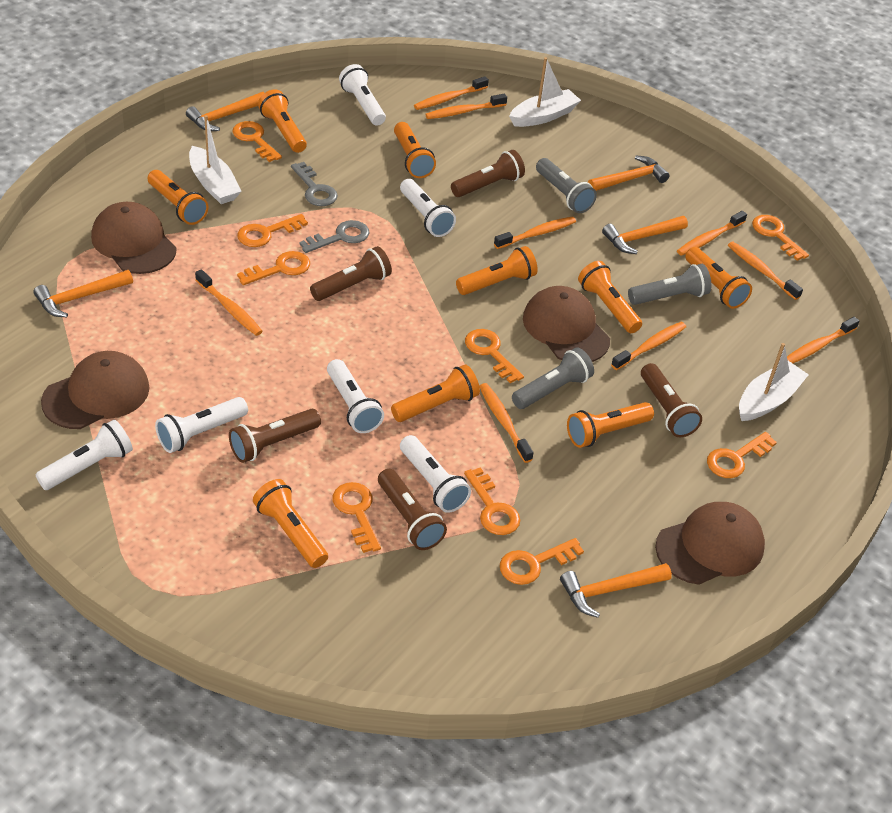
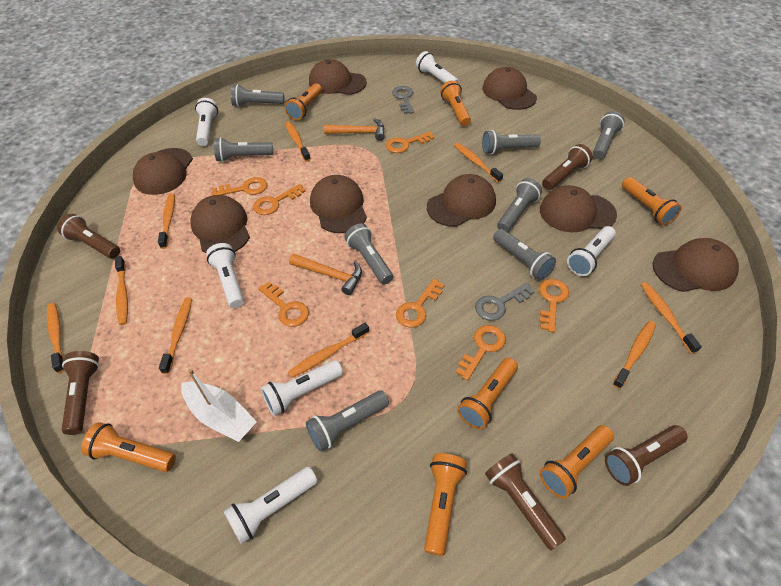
brown cap: 4 -> 8
grey flashlight: 3 -> 8
orange flashlight: 9 -> 7
orange hammer: 5 -> 2
orange key: 9 -> 7
white boat: 3 -> 1

